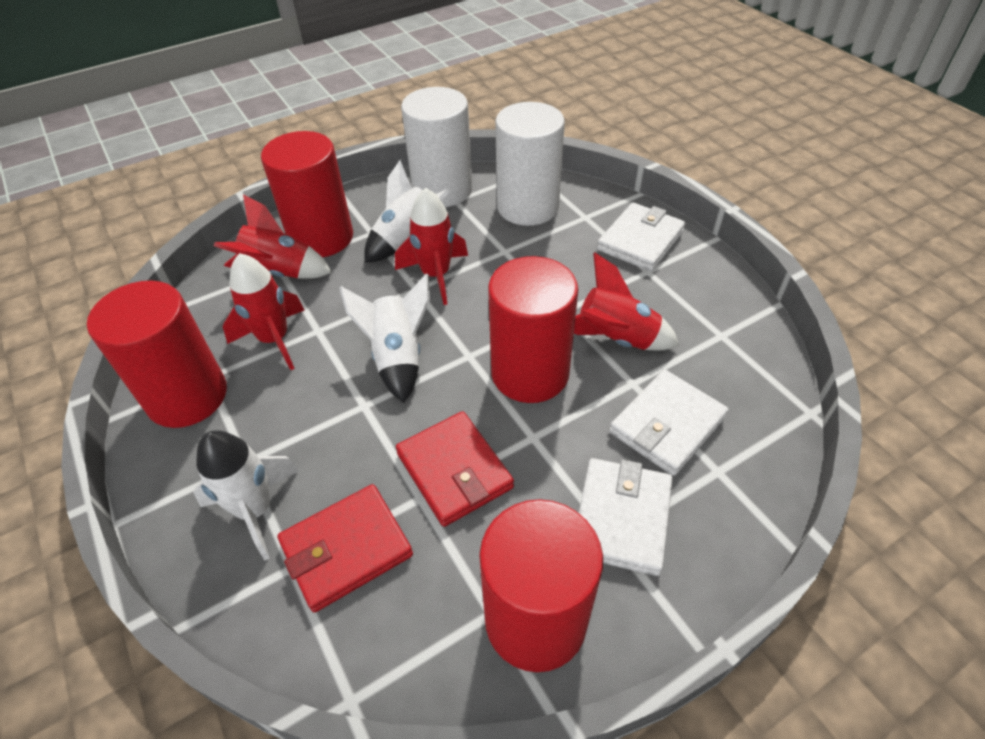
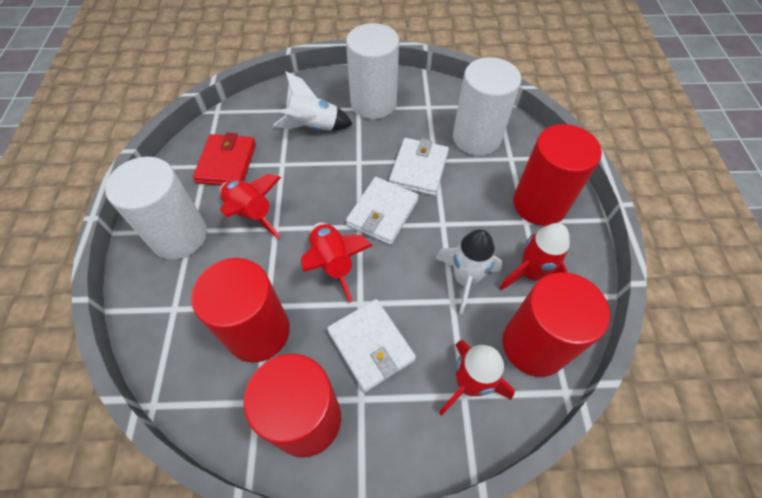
red wallet: 2 -> 1
white cylinder: 2 -> 3
white rocket: 3 -> 2

